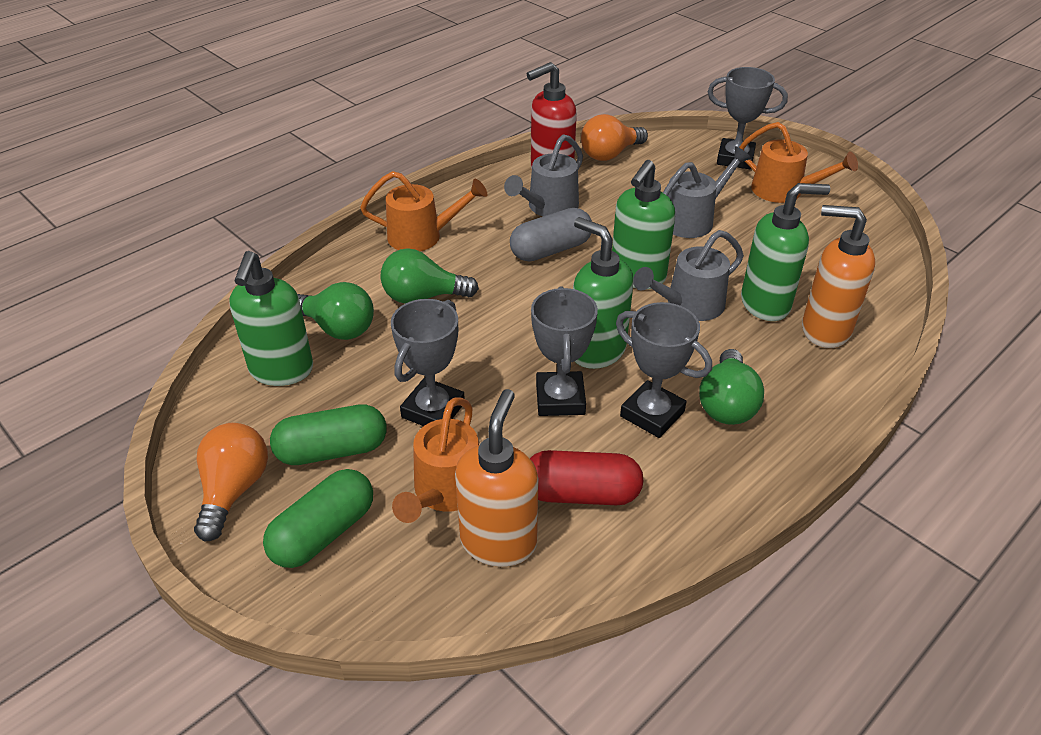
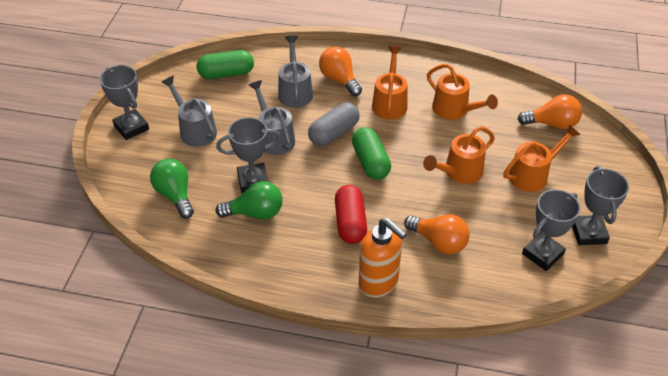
green light bulb: 3 -> 2
green soap dispenser: 4 -> 0
orange light bulb: 2 -> 3
orange soap dispenser: 2 -> 1
orange watering can: 3 -> 4
red soap dispenser: 1 -> 0

